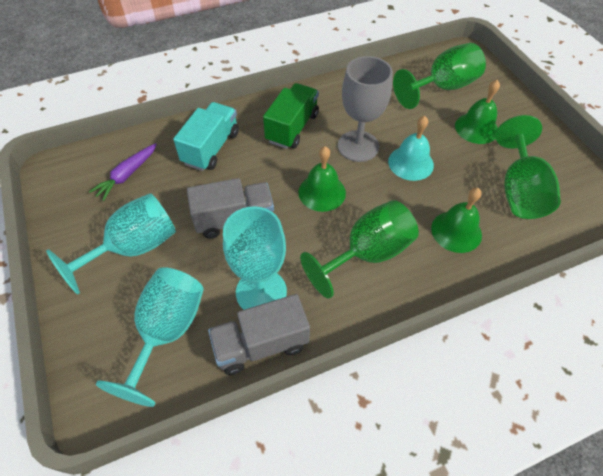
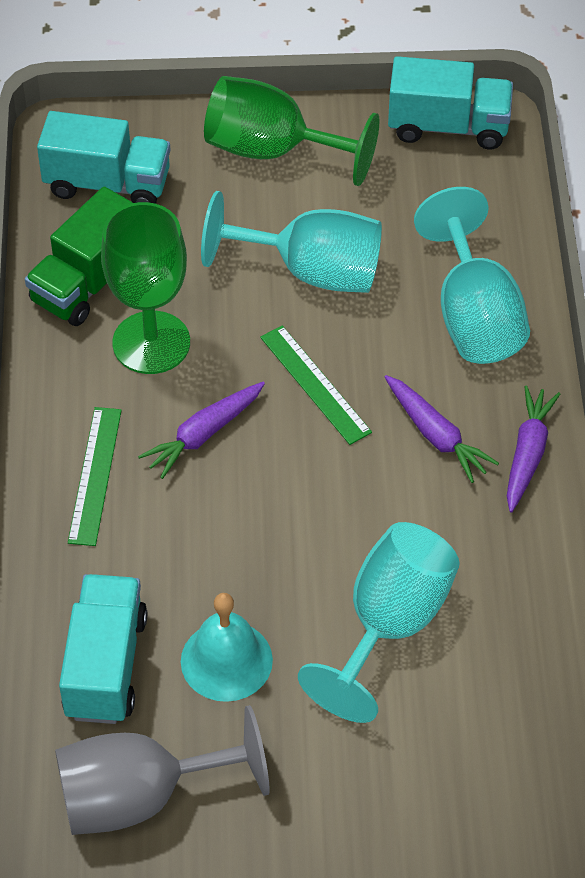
green bell: 3 -> 0
green goblet: 3 -> 2
green ruler: 0 -> 2
grey truck: 2 -> 0
purple carrot: 1 -> 3
turquoise truck: 1 -> 3

